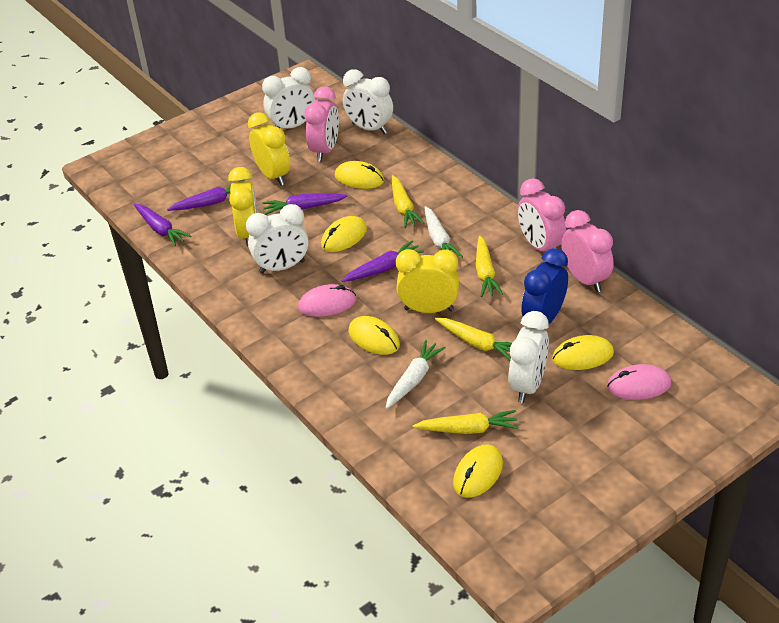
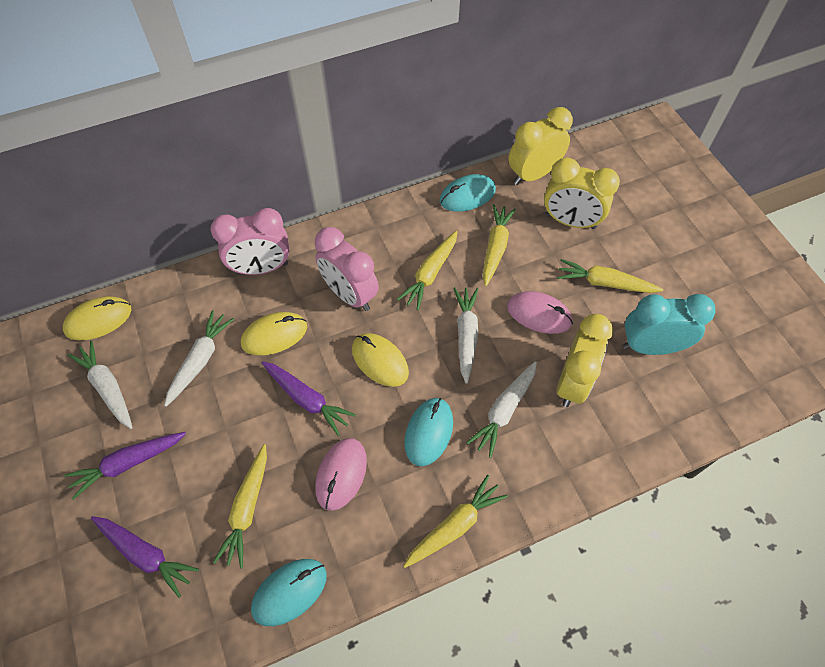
blue clock: 1 -> 0
pink clock: 3 -> 2
purple carrot: 4 -> 3
turquoise clock: 0 -> 1
turquoise mouse: 0 -> 3
white carrot: 2 -> 4
white clock: 4 -> 0
yellow carrot: 4 -> 5
yellow mouse: 5 -> 3

